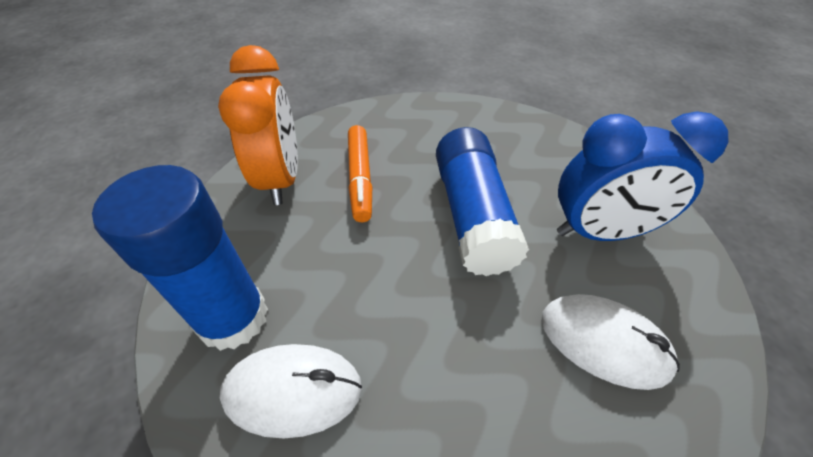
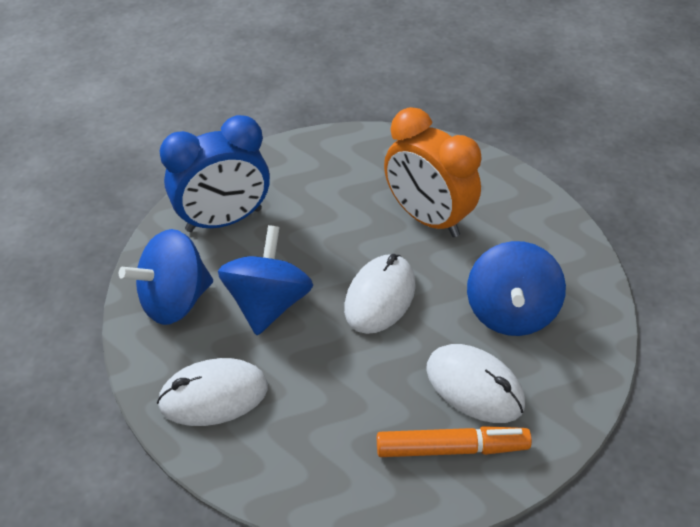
blue glue stick: 2 -> 0
blue spinning top: 0 -> 3
white mouse: 2 -> 3

